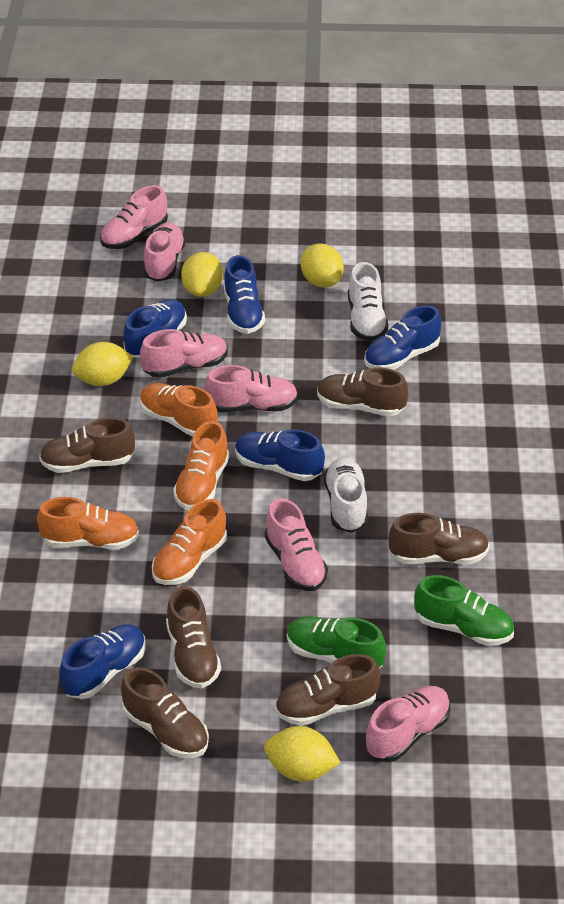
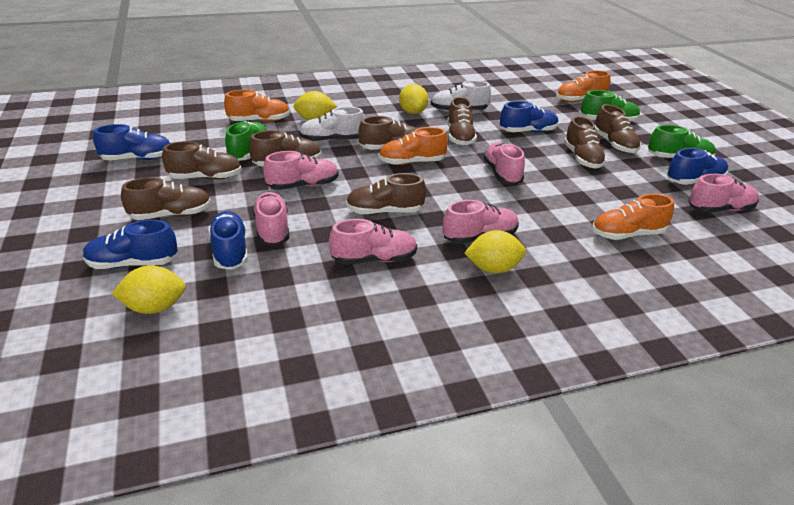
brown shoe: 6 -> 8
green shoe: 2 -> 3

